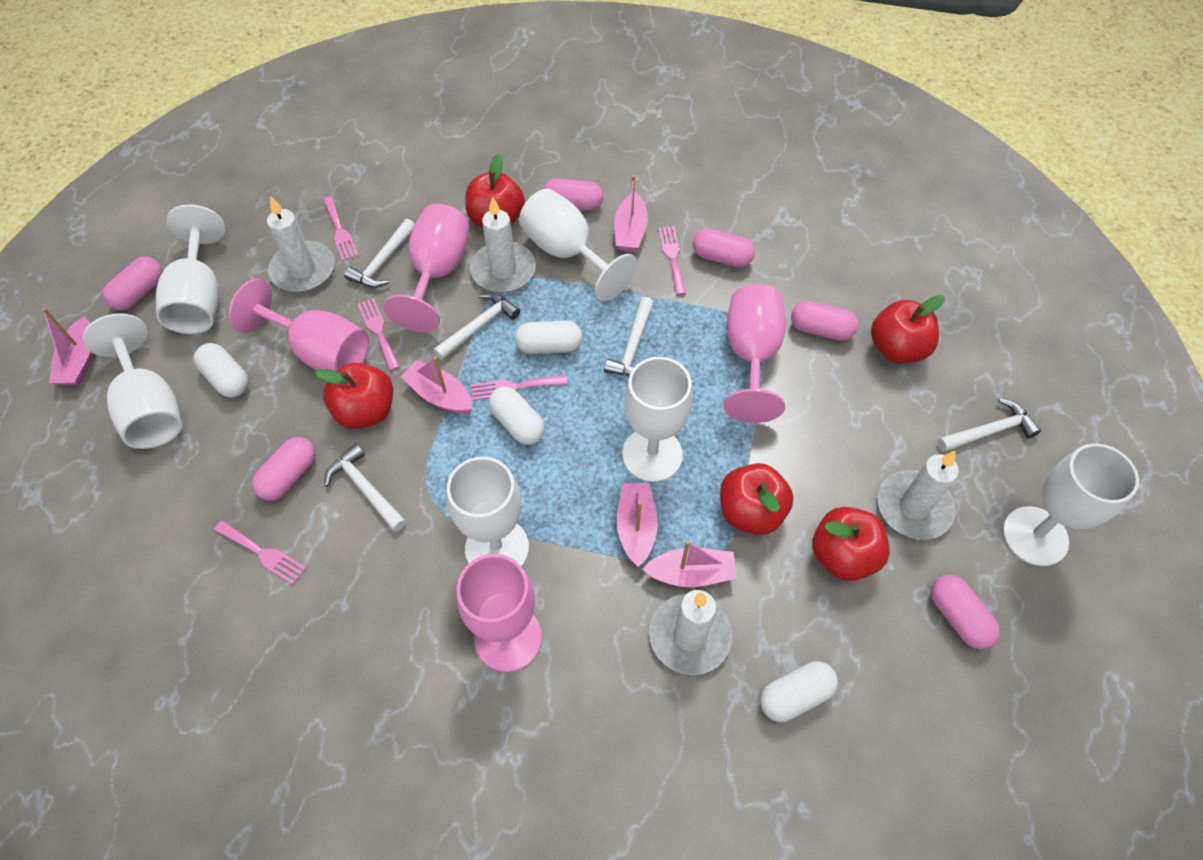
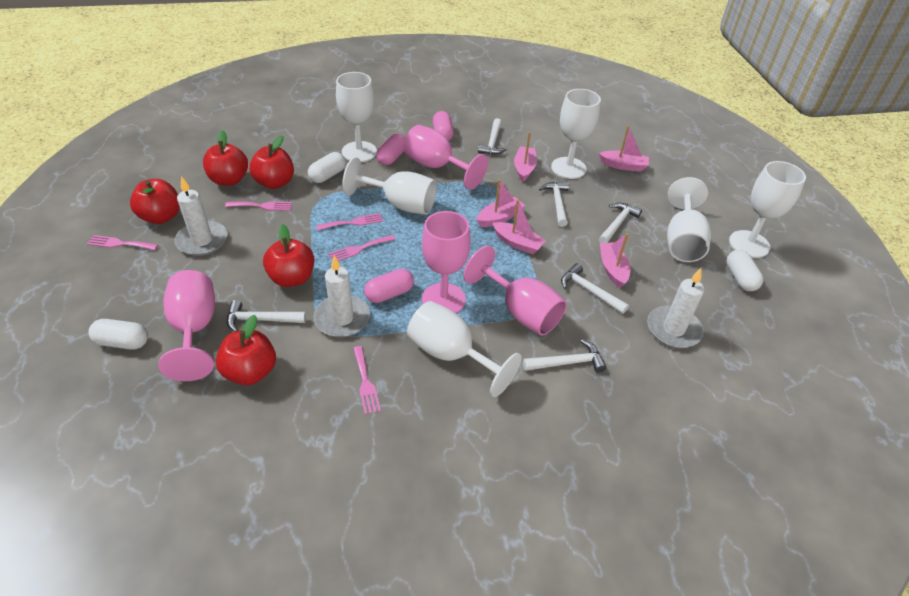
pink capsule: 6 -> 3
white candle: 4 -> 3
white capsule: 4 -> 3
white hammer: 5 -> 6

